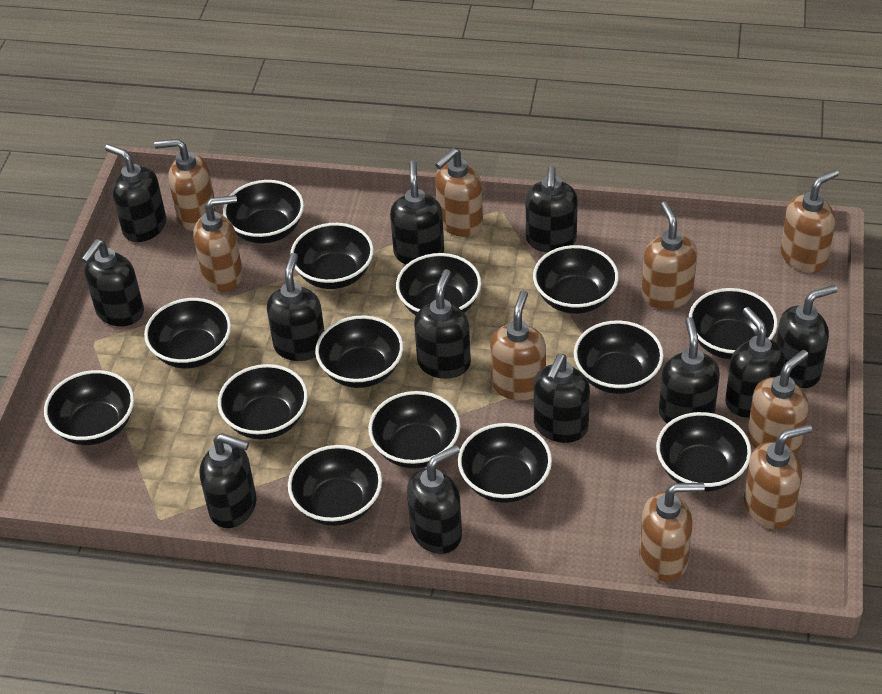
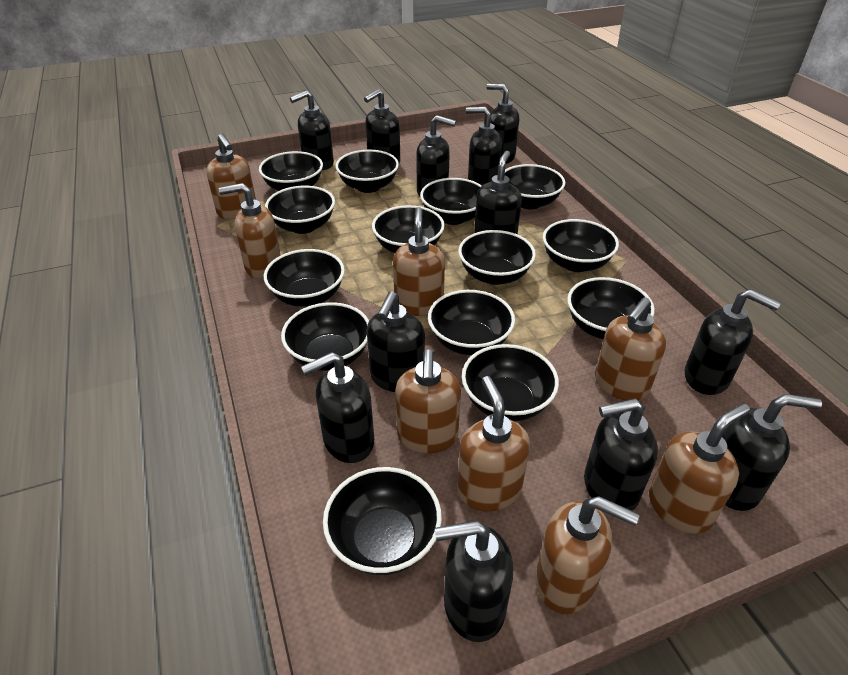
brown soap dispenser: 9 -> 8

